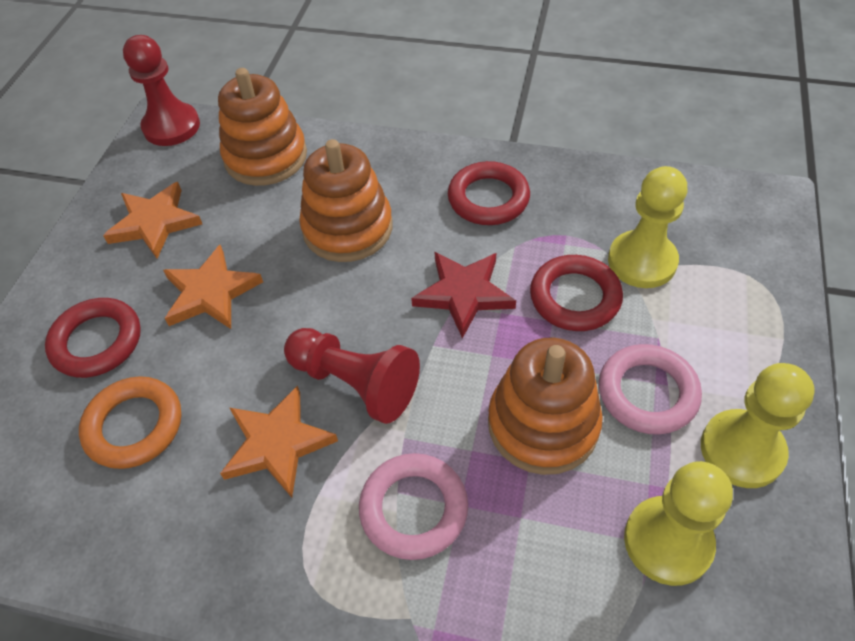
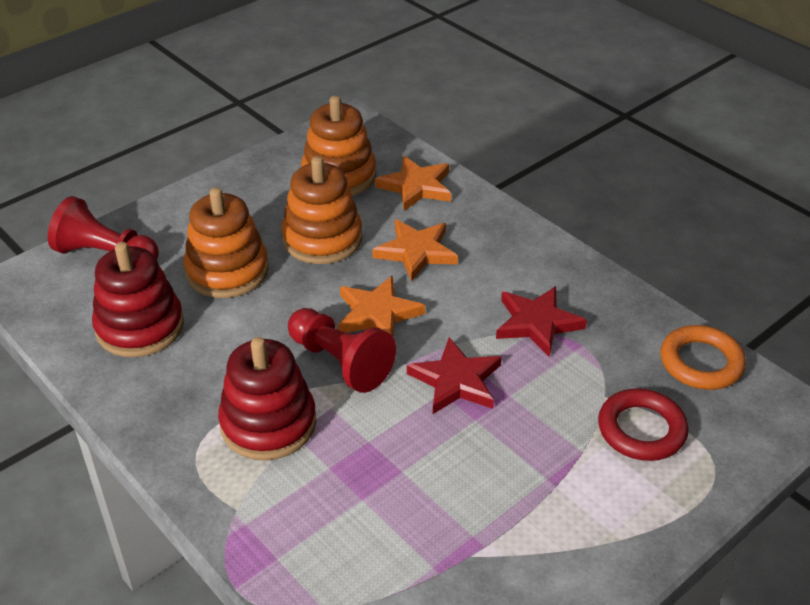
pink ring: 2 -> 0
red ring: 3 -> 1
red stacking toy: 0 -> 2
red star: 1 -> 2
yellow pawn: 3 -> 0

